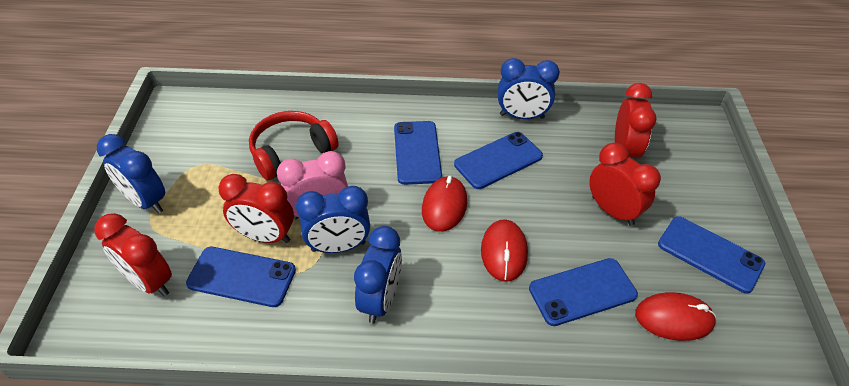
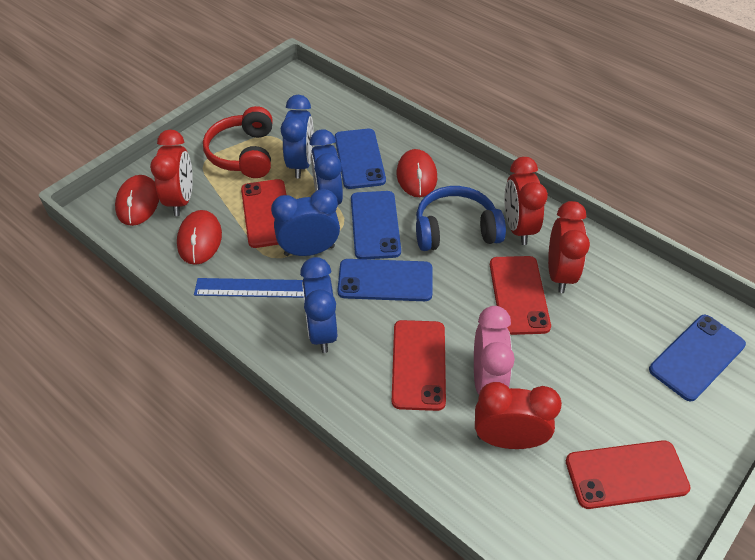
blue headphones: 0 -> 1
blue phone: 5 -> 4
blue ruler: 0 -> 1
red phone: 0 -> 4

